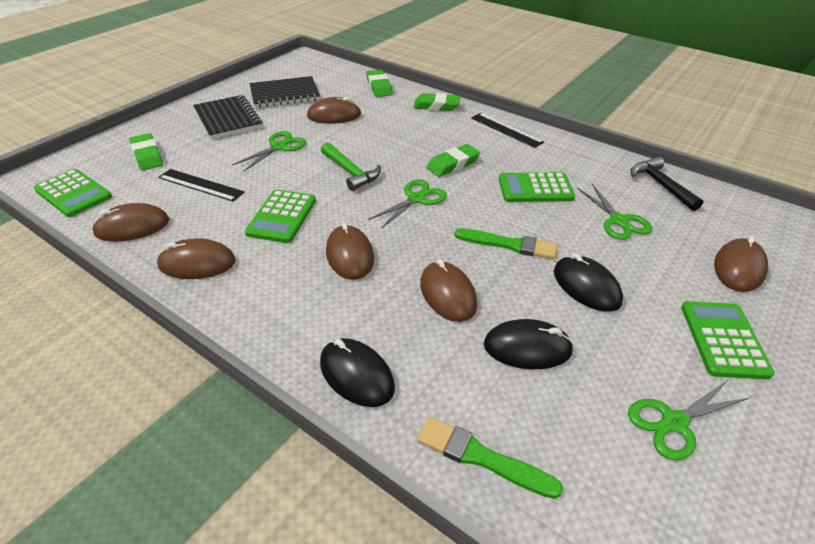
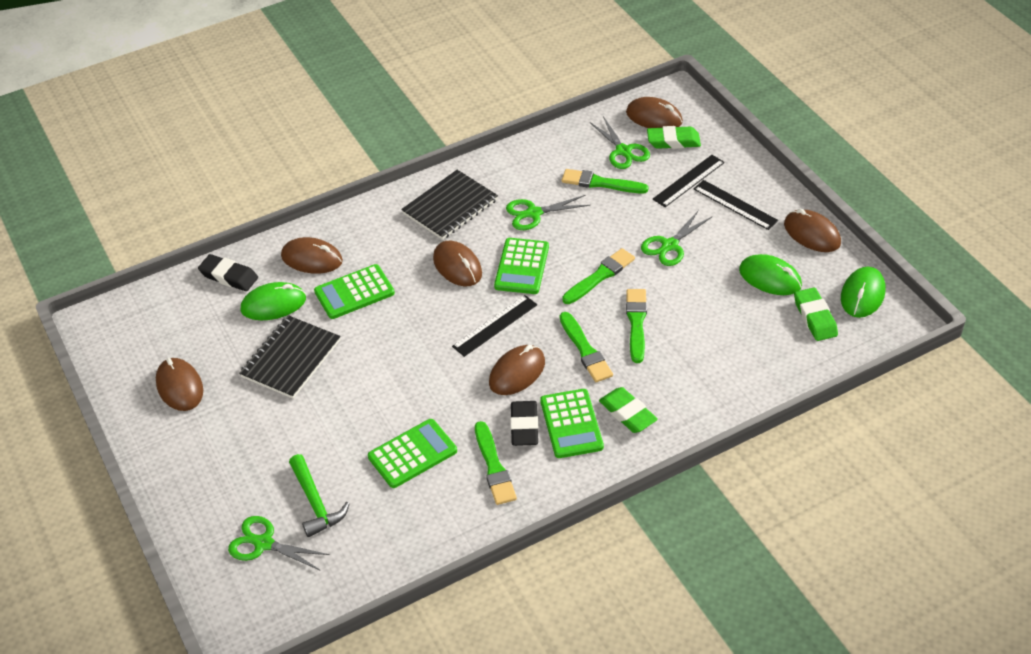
black eraser: 0 -> 2
black hammer: 1 -> 0
black mouse: 3 -> 0
black ruler: 2 -> 3
green brush: 2 -> 5
green eraser: 4 -> 3
green mouse: 0 -> 3

